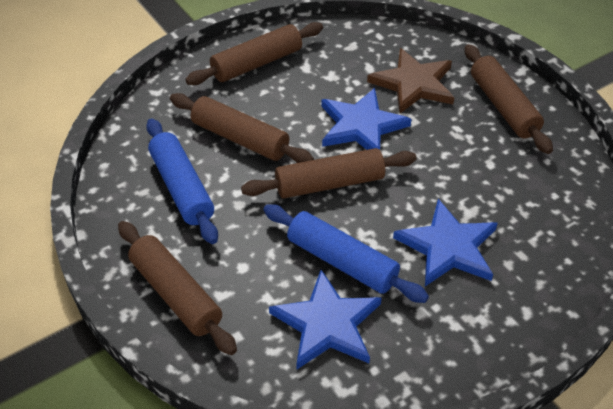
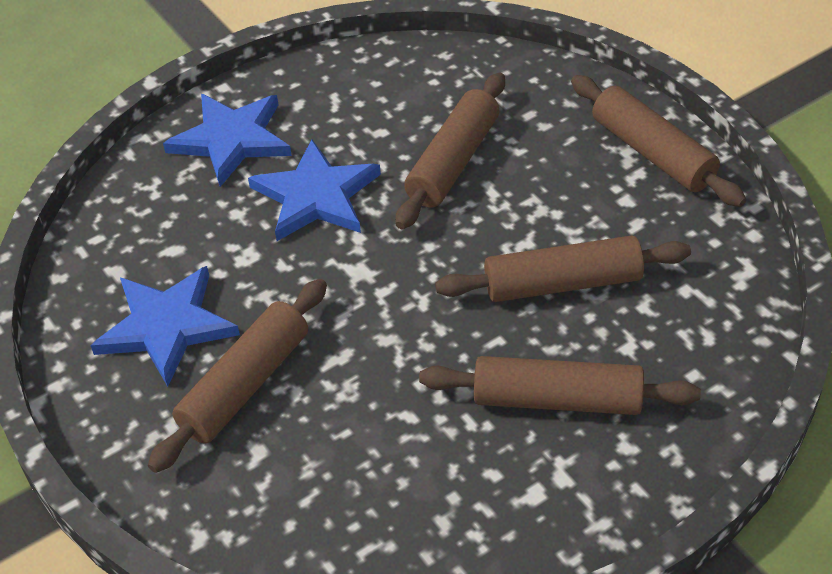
blue rolling pin: 2 -> 0
brown star: 1 -> 0

